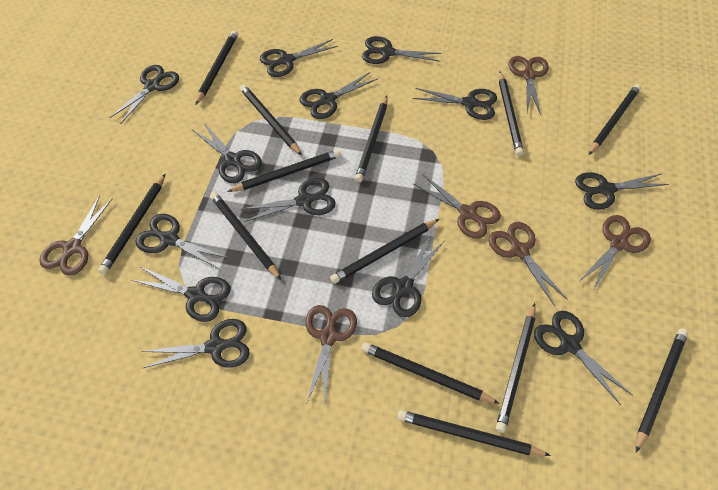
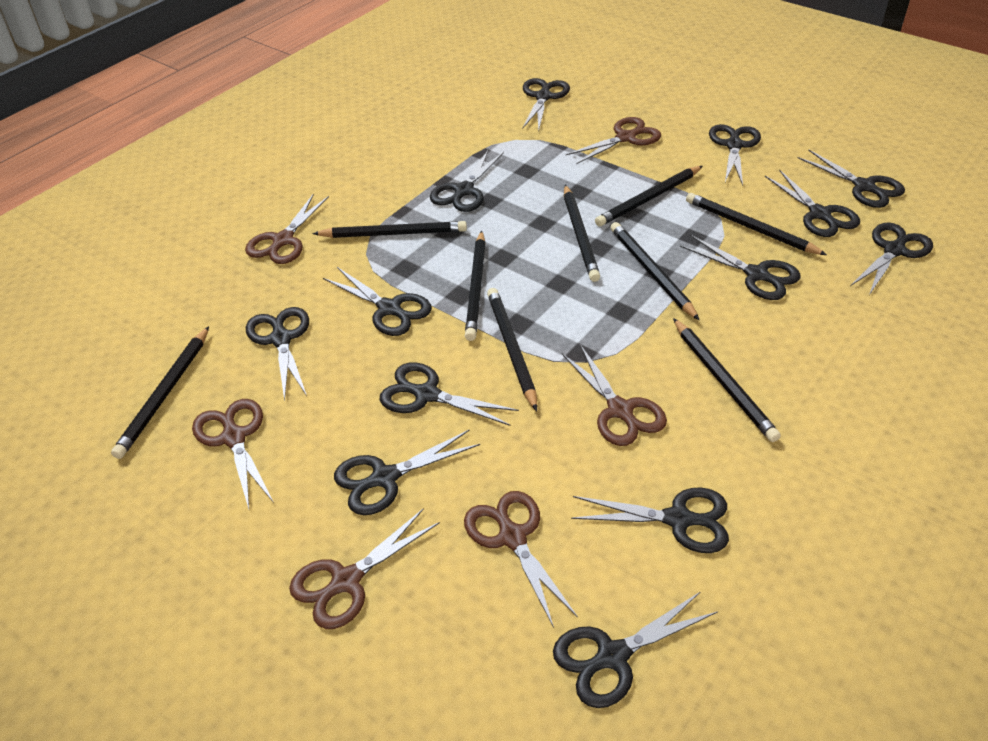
black pencil: 13 -> 9

